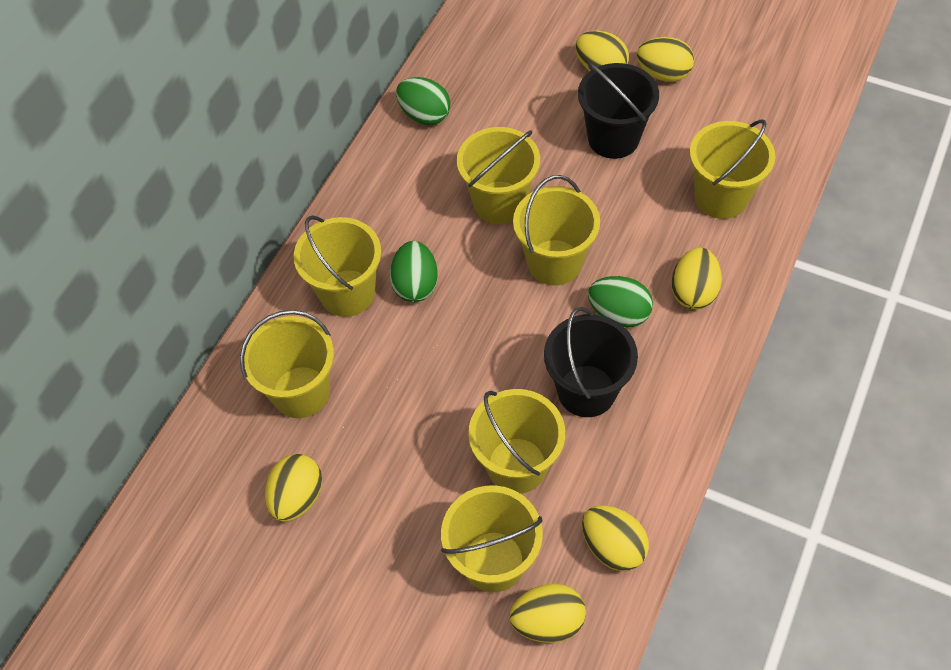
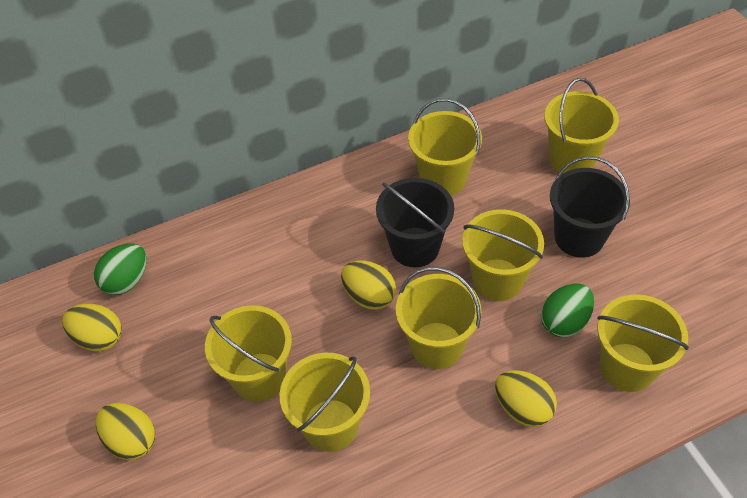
green egg: 3 -> 2
yellow egg: 6 -> 4

